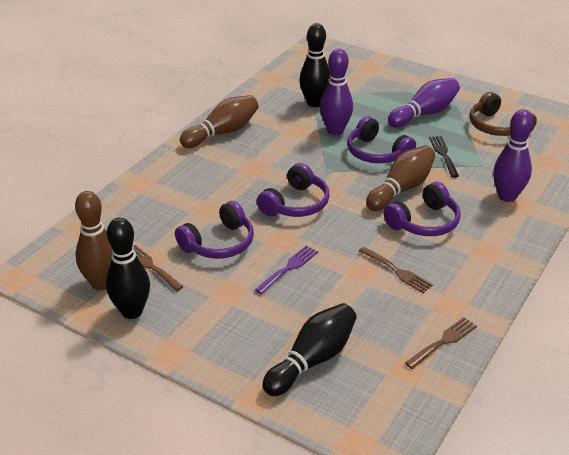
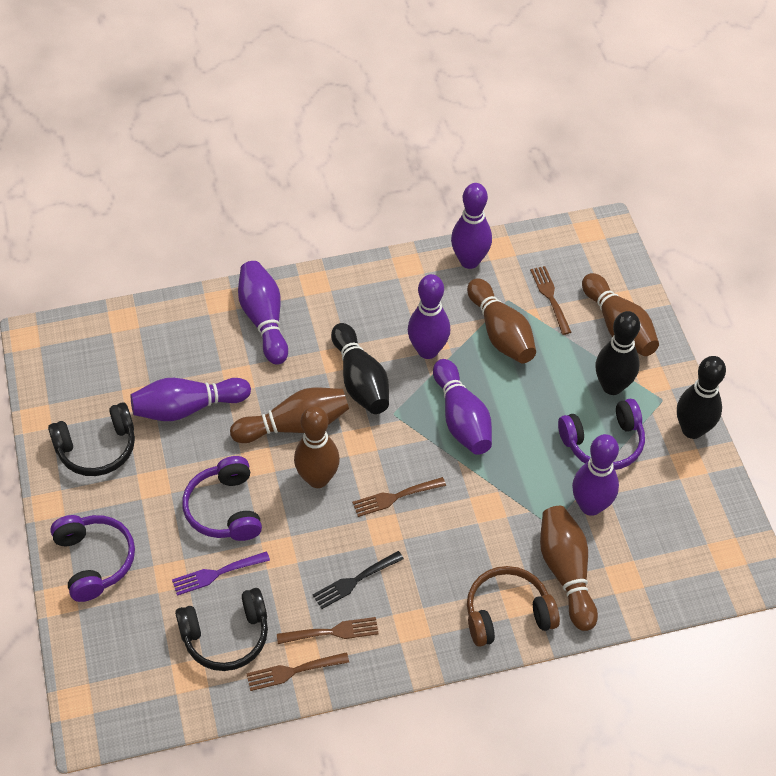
black headphones: 0 -> 2
brown bowling pin: 3 -> 5
brown fork: 3 -> 4
purple bowling pin: 3 -> 6
purple headphones: 4 -> 3

